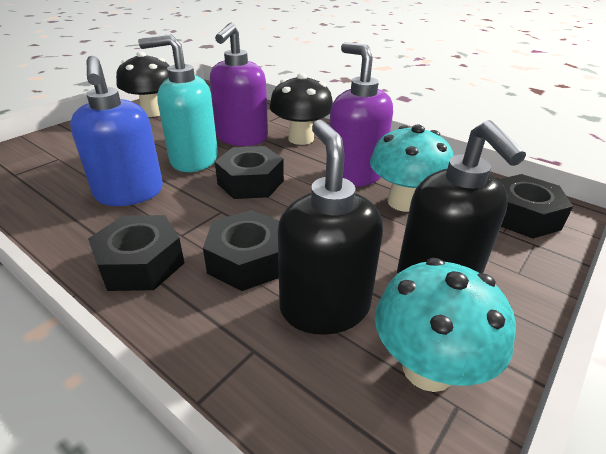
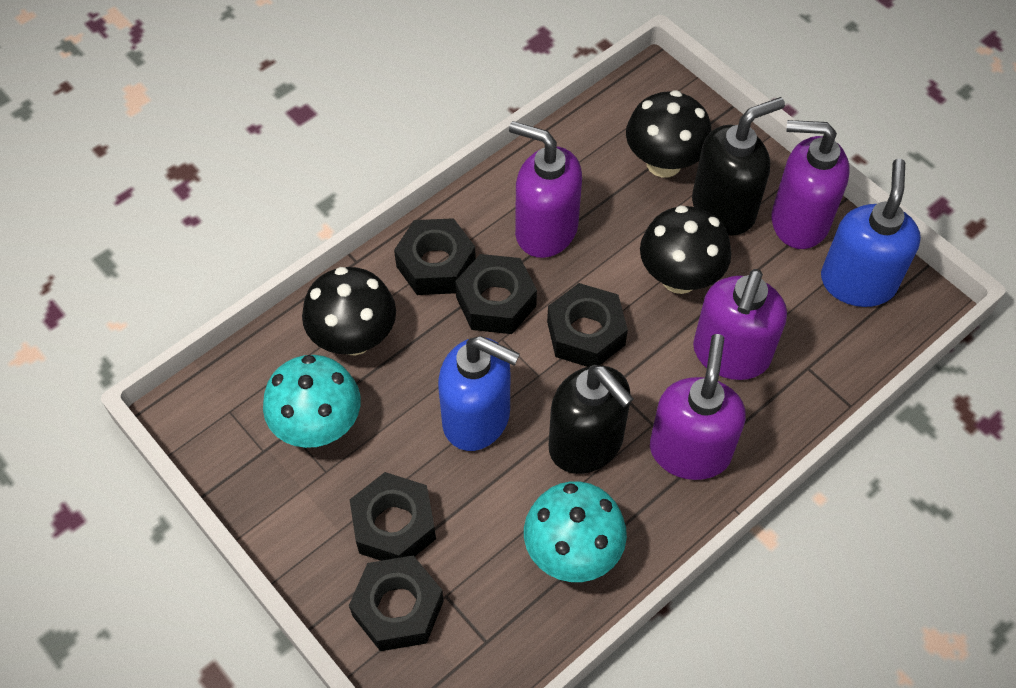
black mushroom: 2 -> 3
black nut: 4 -> 5
blue soap dispenser: 1 -> 2
purple soap dispenser: 2 -> 4
turquoise soap dispenser: 1 -> 0

